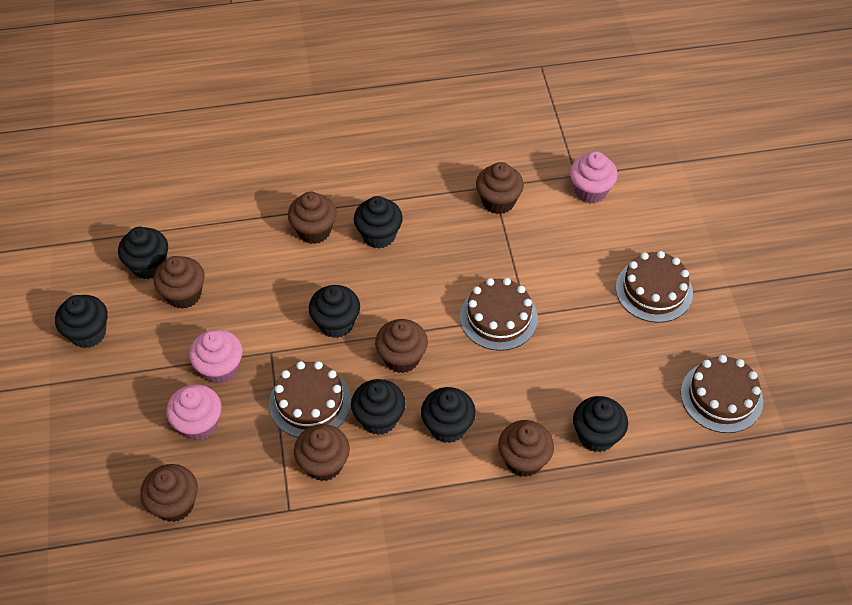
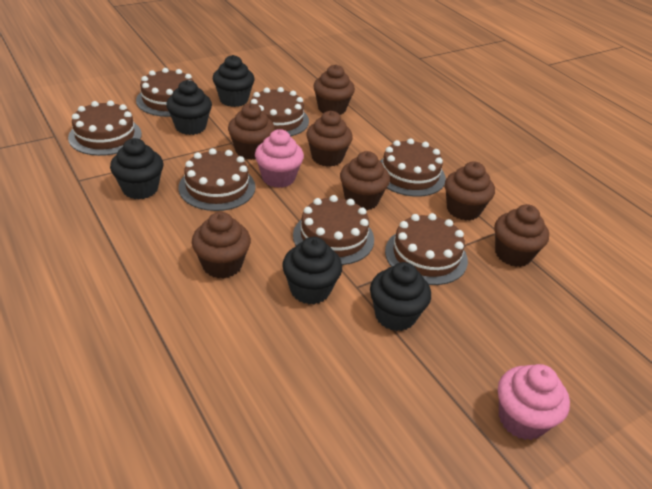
black cupcake: 7 -> 5
brown cake: 4 -> 7
pink cupcake: 3 -> 2

